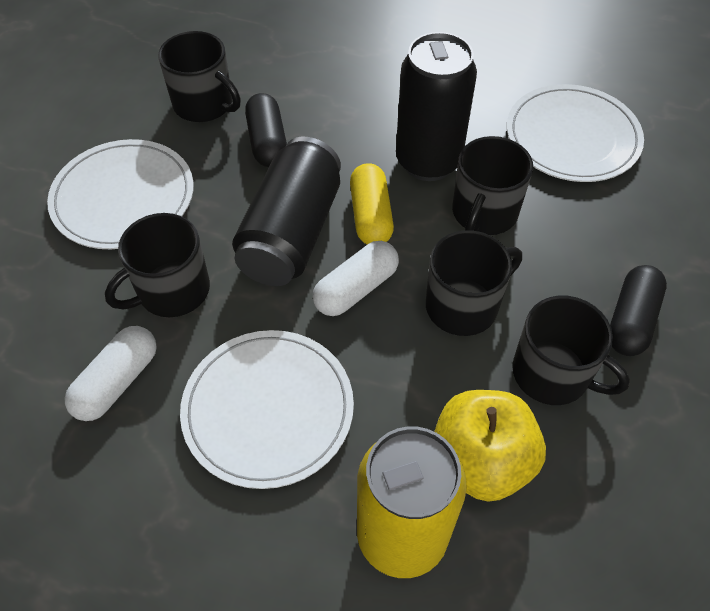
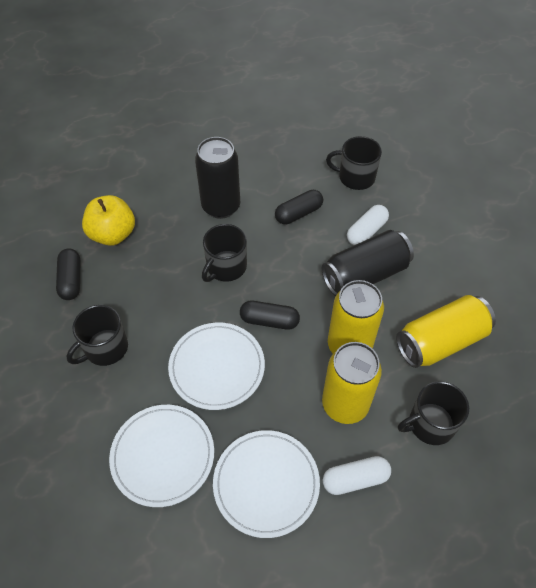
black capsule: 2 -> 3
black mug: 5 -> 4
yellow can: 1 -> 3
yellow capsule: 1 -> 0

